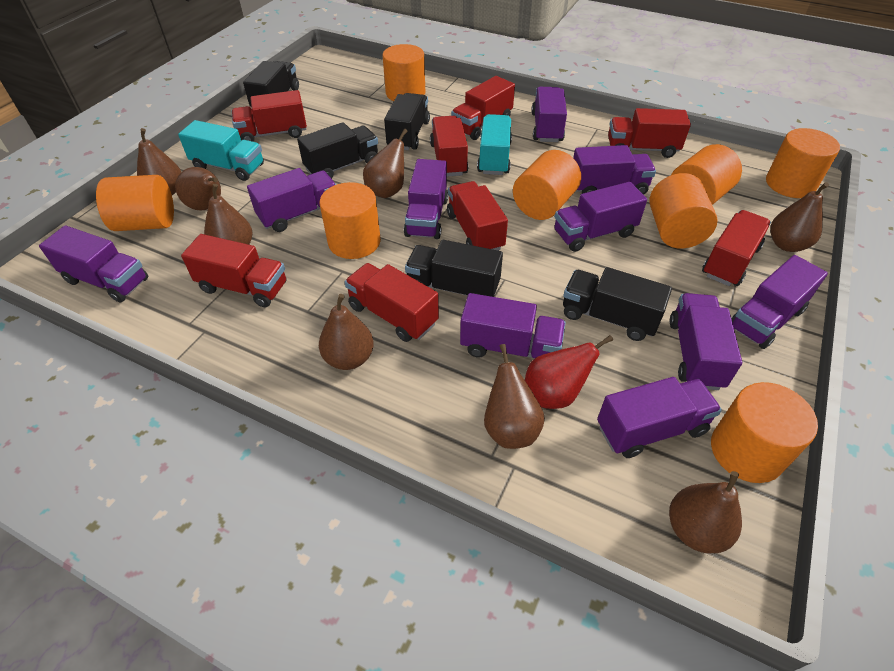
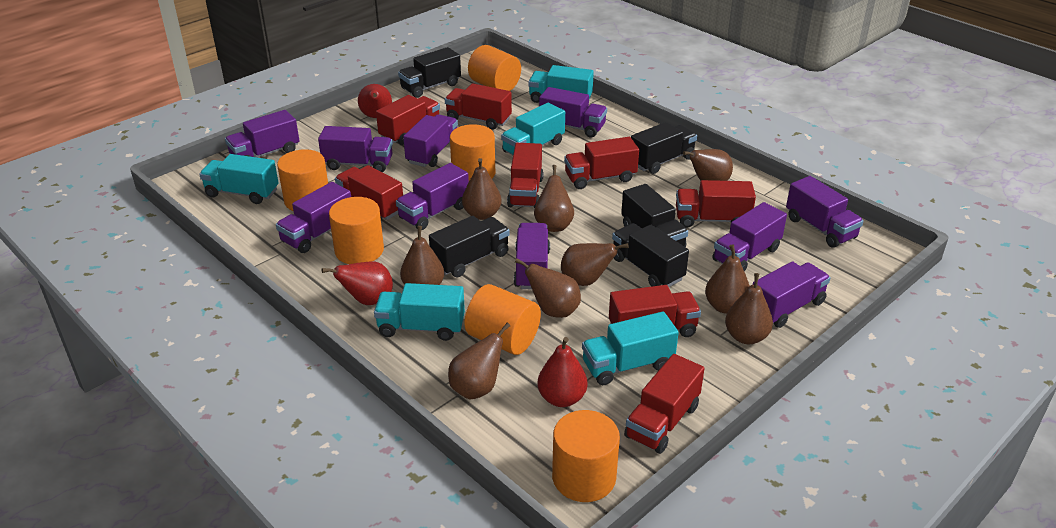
brown pear: 8 -> 9
orange cylinder: 8 -> 6
red pear: 1 -> 3
turquoise truck: 2 -> 5

